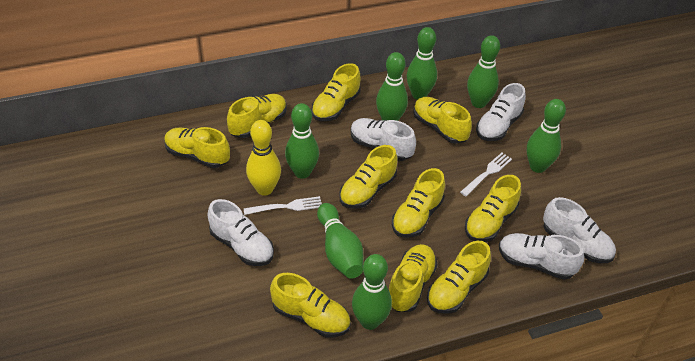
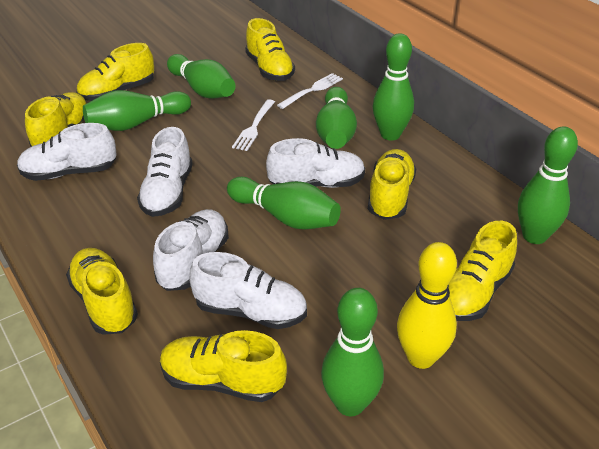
yellow shoe: 10 -> 7

